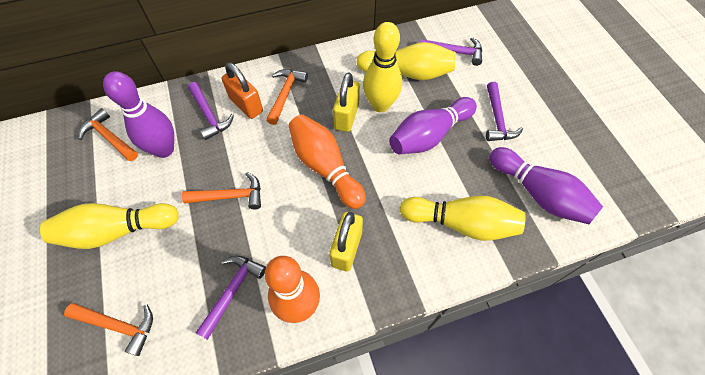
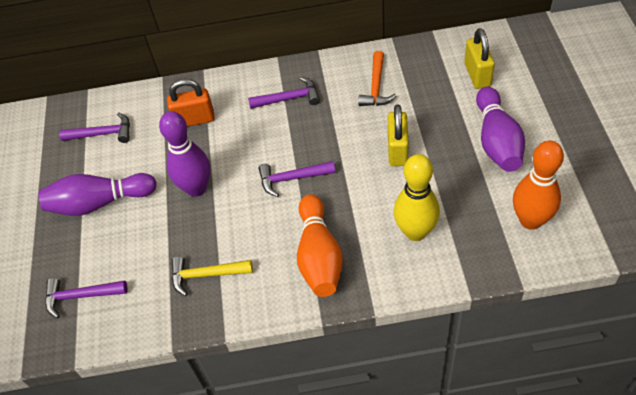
orange hammer: 4 -> 1
yellow bowling pin: 4 -> 1
yellow hammer: 0 -> 1

